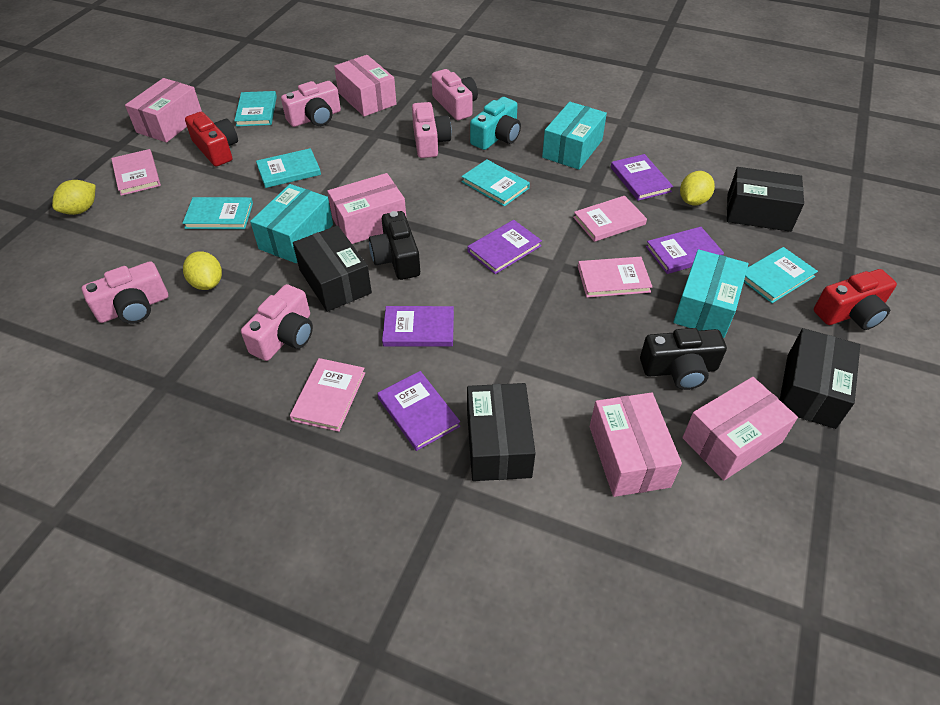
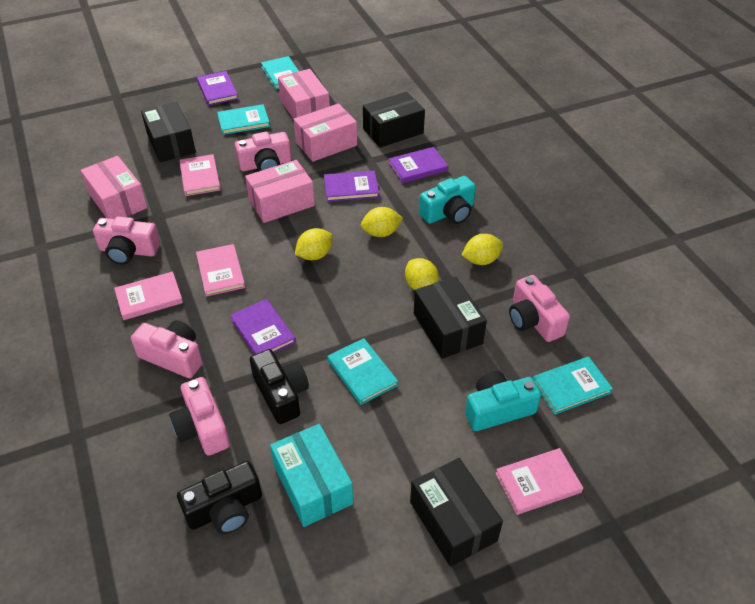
pink box: 5 -> 4
purple book: 5 -> 4
red camera: 2 -> 0
turquoise book: 5 -> 4
turquoise box: 3 -> 1
turquoise camera: 1 -> 2
yellow lemon: 3 -> 4

